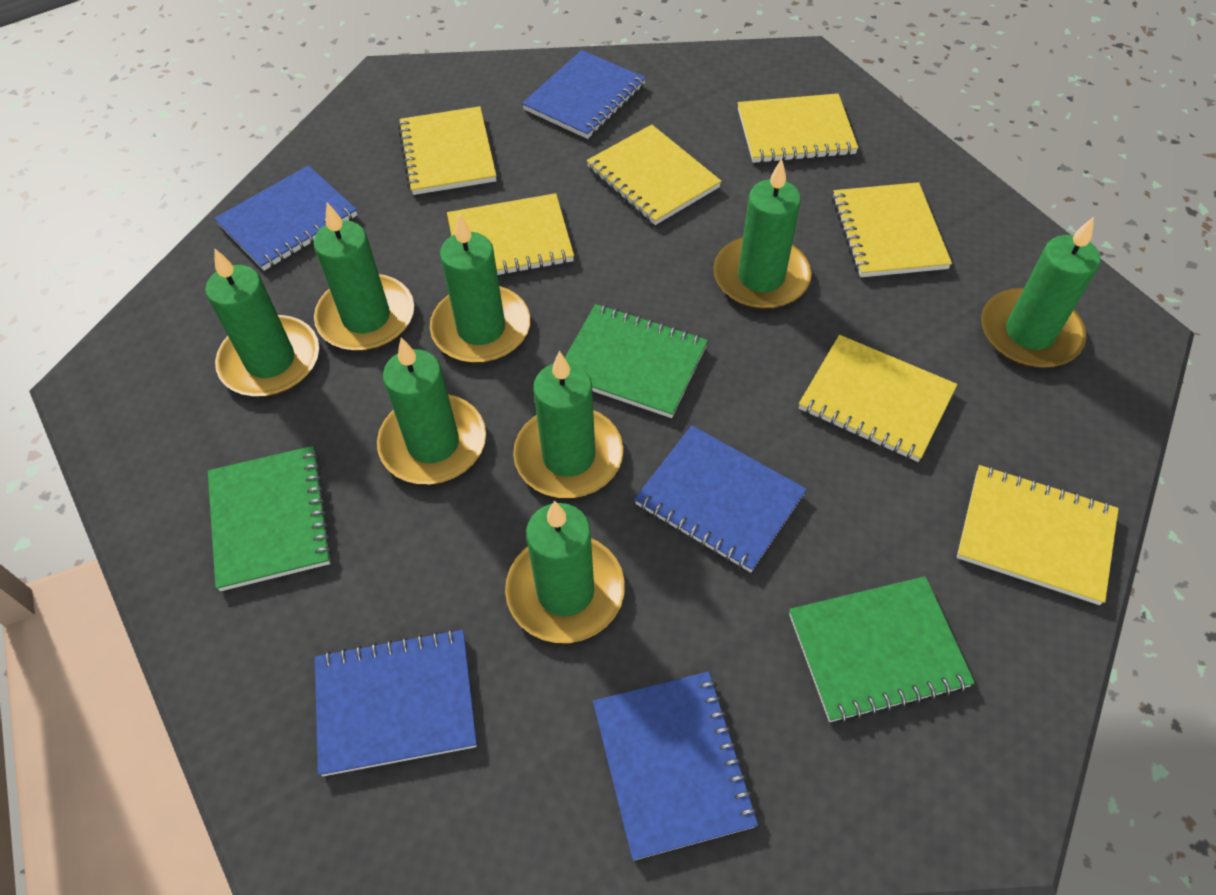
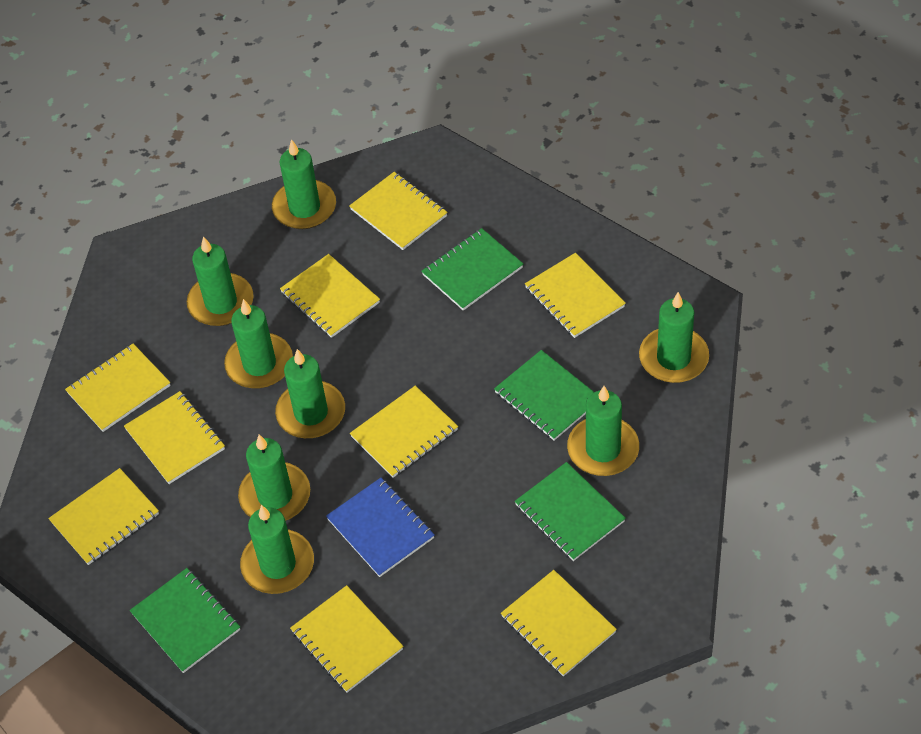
blue notebook: 5 -> 1
green notebook: 3 -> 4
yellow notebook: 7 -> 9

